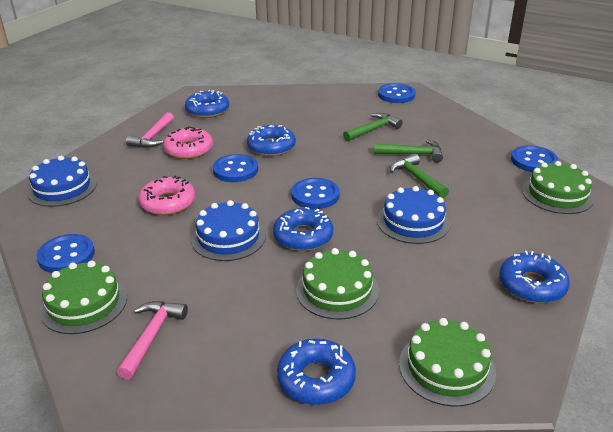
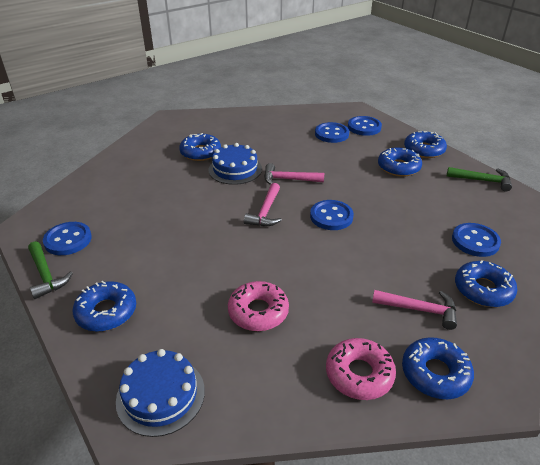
blue cake: 3 -> 2
blue donut: 5 -> 6
green cake: 4 -> 0
green hammer: 3 -> 2
pink hammer: 2 -> 3

